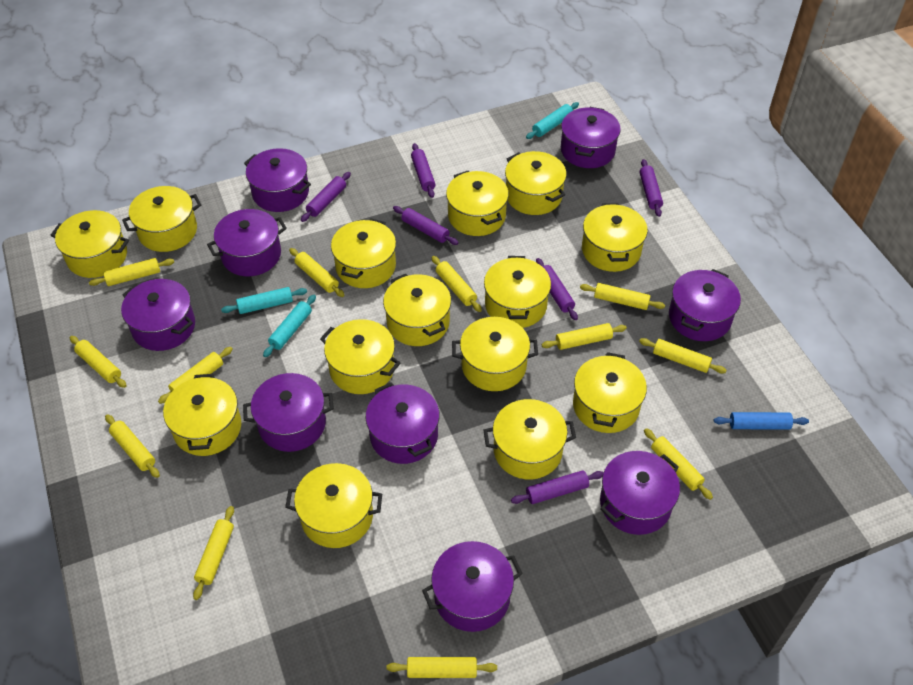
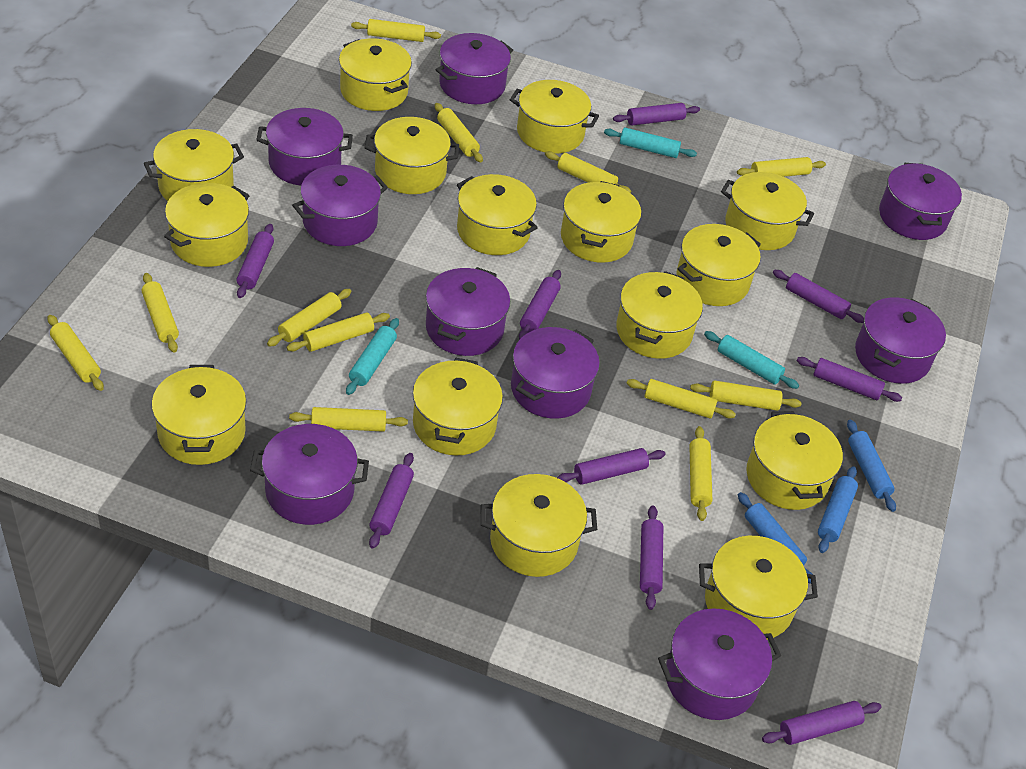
blue rolling pin: 1 -> 3
purple rolling pin: 6 -> 9
yellow pot: 14 -> 15

